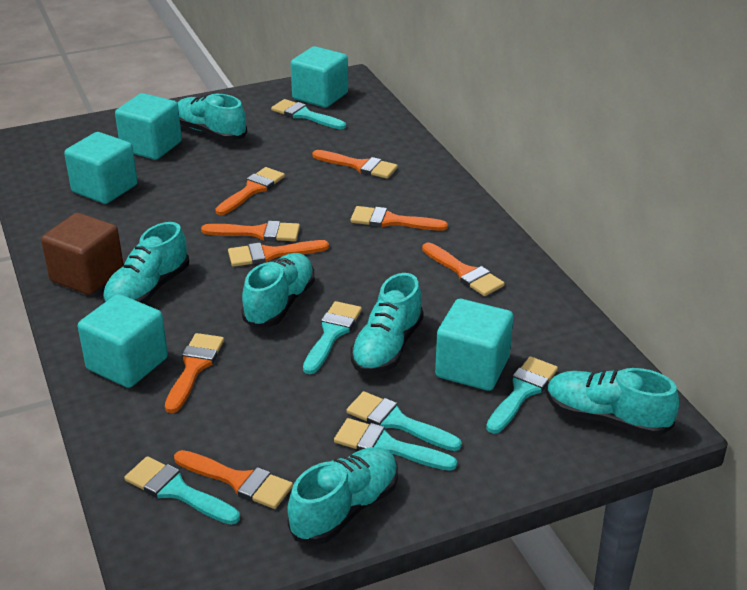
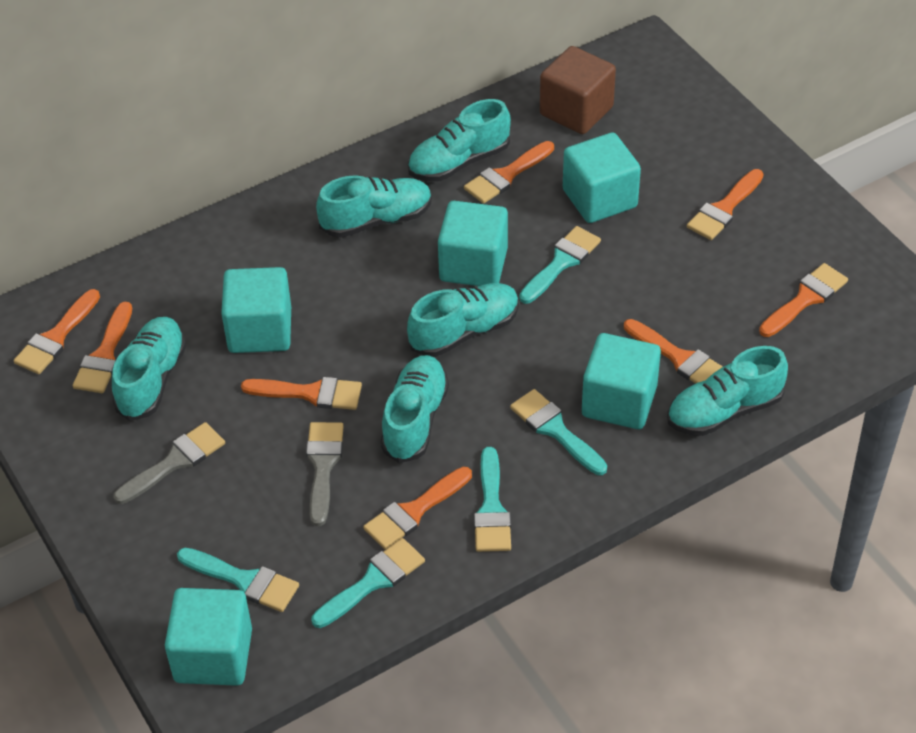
grey brush: 0 -> 2
turquoise brush: 6 -> 5

